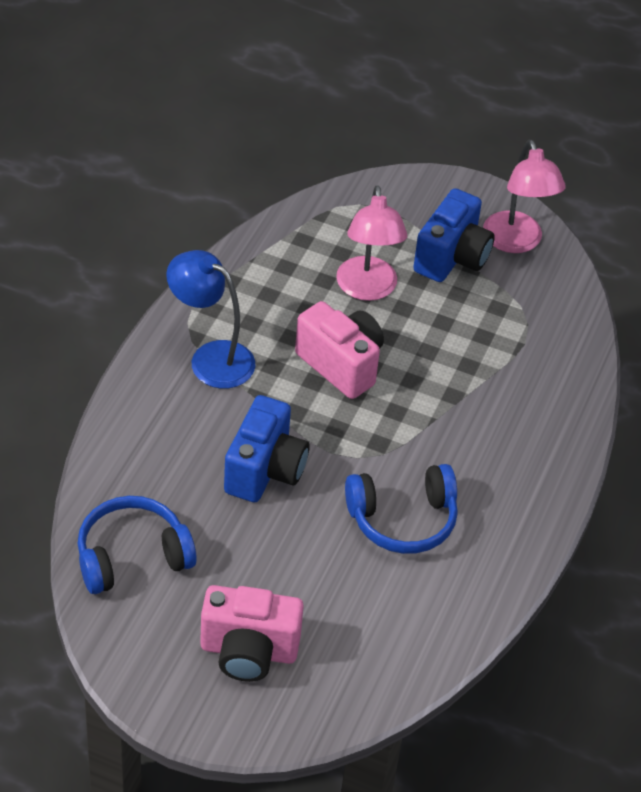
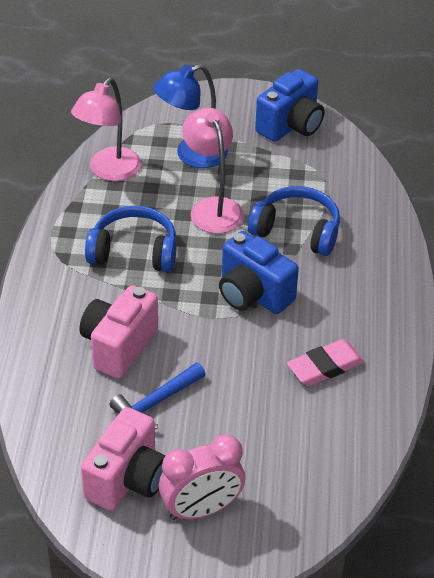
blue hammer: 0 -> 1
pink clock: 0 -> 1
pink eraser: 0 -> 1

